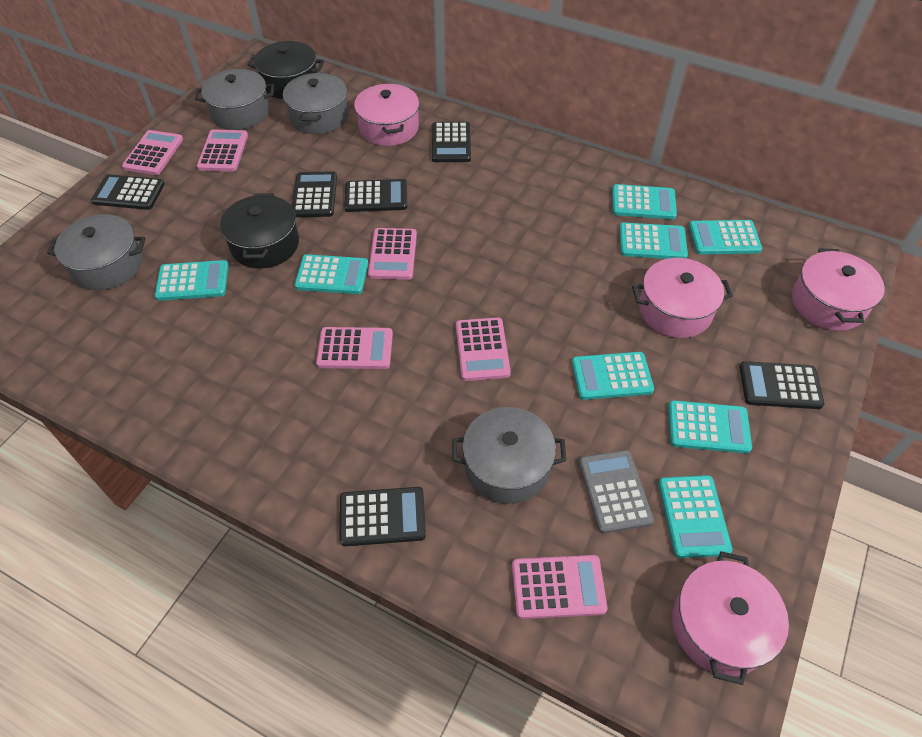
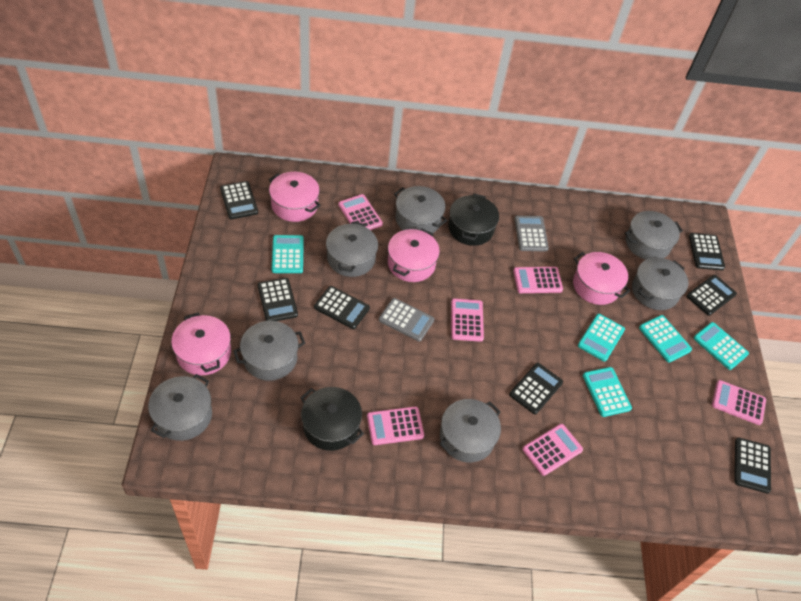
black calculator: 6 -> 7
grey calculator: 1 -> 2
grey pot: 4 -> 7
turquoise calculator: 8 -> 5

